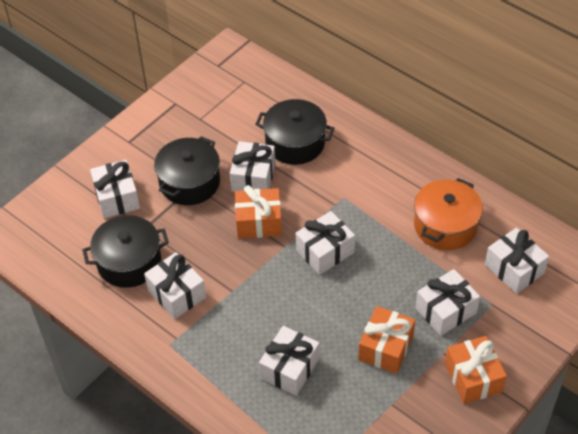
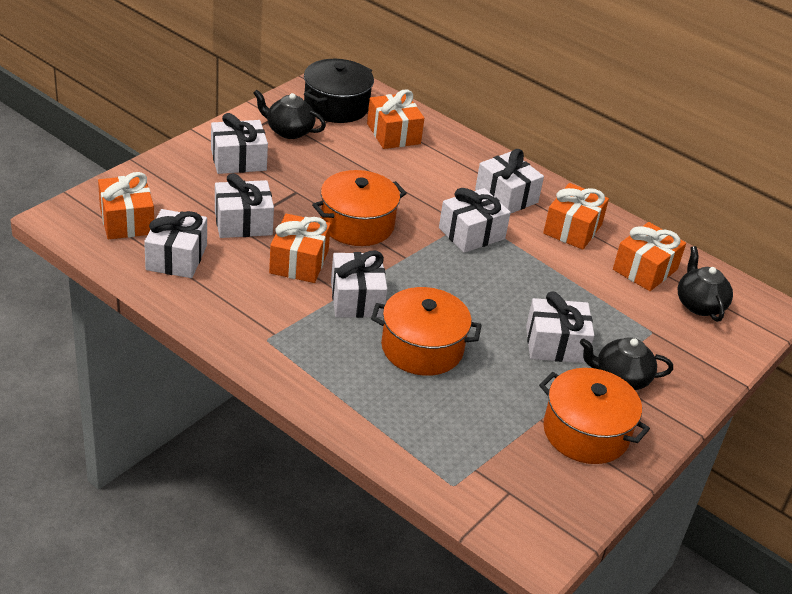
black pot: 3 -> 1
black teapot: 0 -> 3
orange gift: 3 -> 5
orange pot: 1 -> 3

